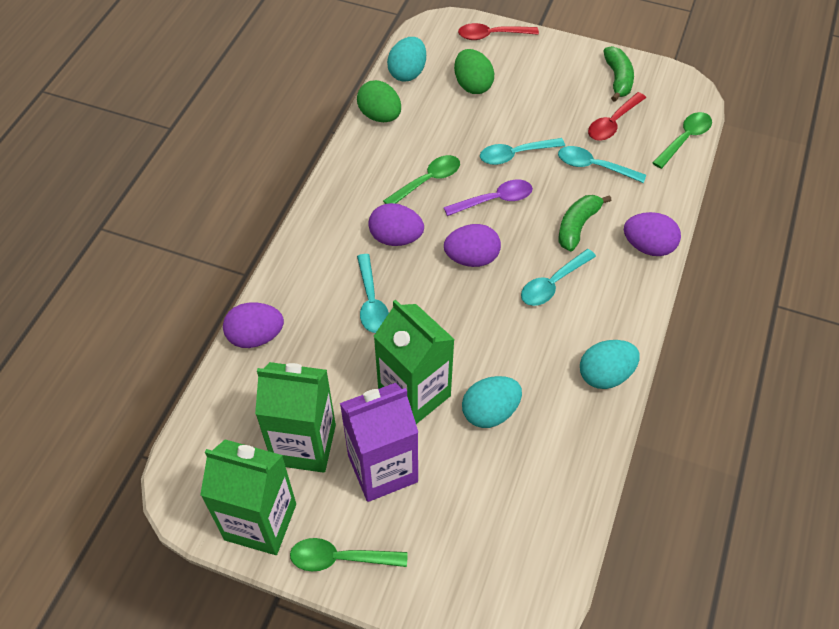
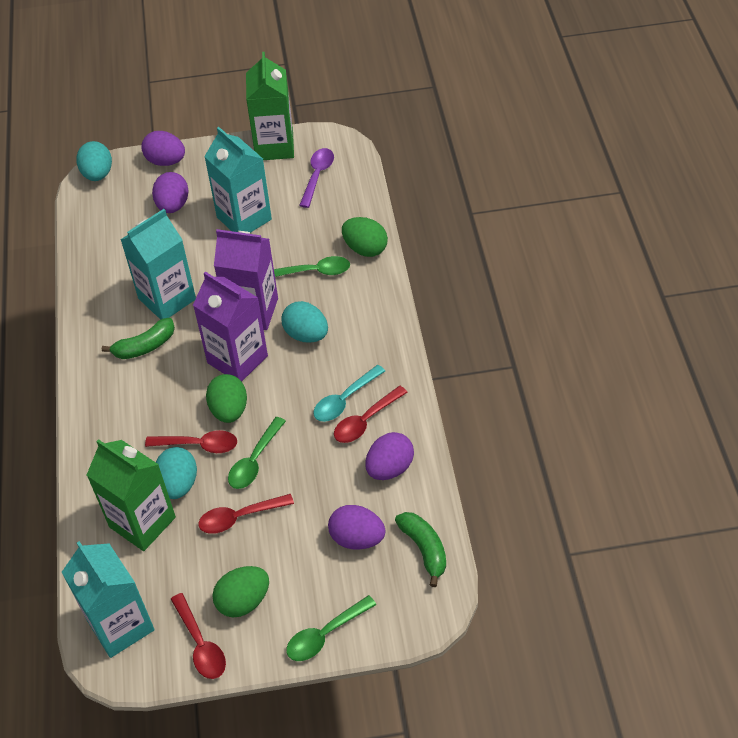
green carton: 3 -> 2
green egg: 2 -> 3
purple carton: 1 -> 2
red spoon: 2 -> 4
turquoise carton: 0 -> 3
turquoise spoon: 4 -> 1

